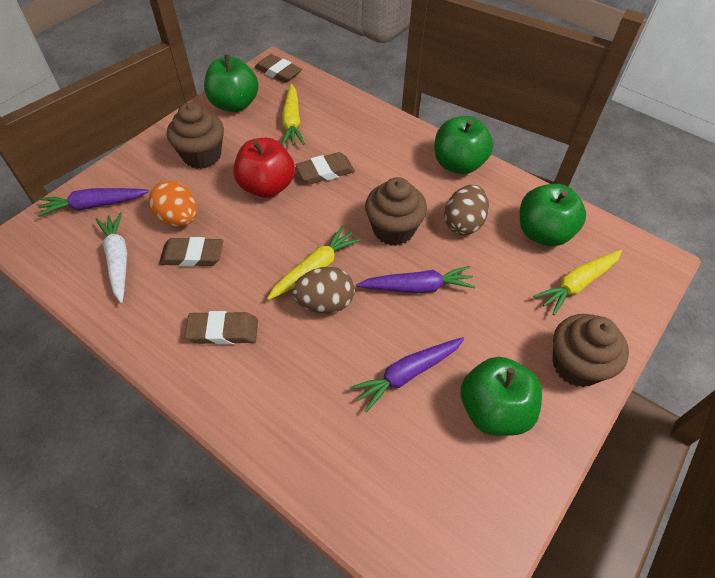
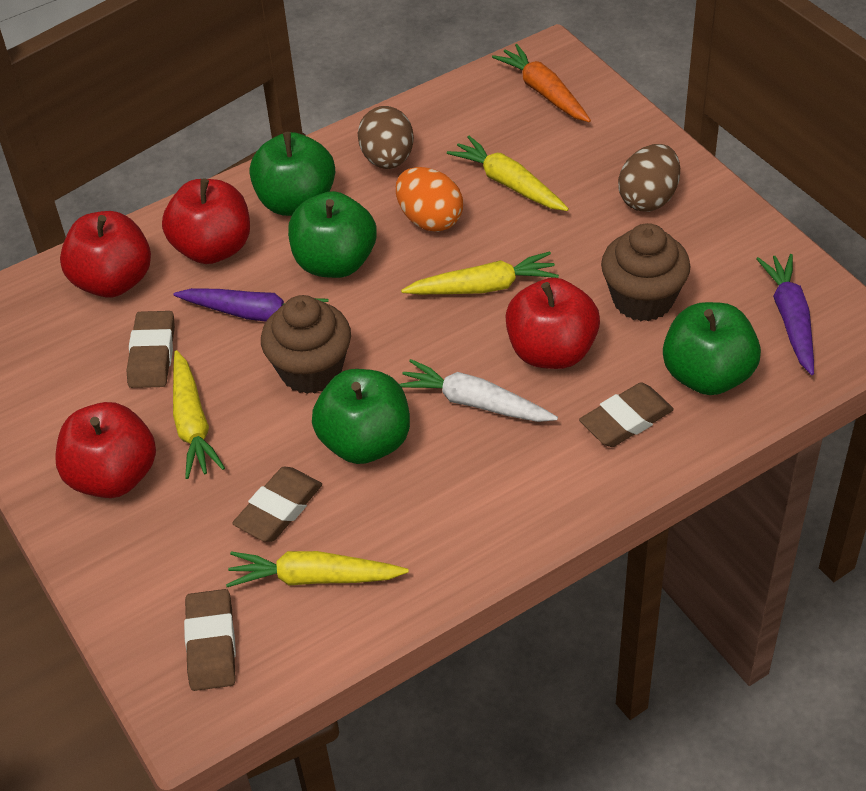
brown cupcake: 3 -> 2
orange carrot: 0 -> 1
purple carrot: 3 -> 2
red apple: 1 -> 4
yellow carrot: 3 -> 4

